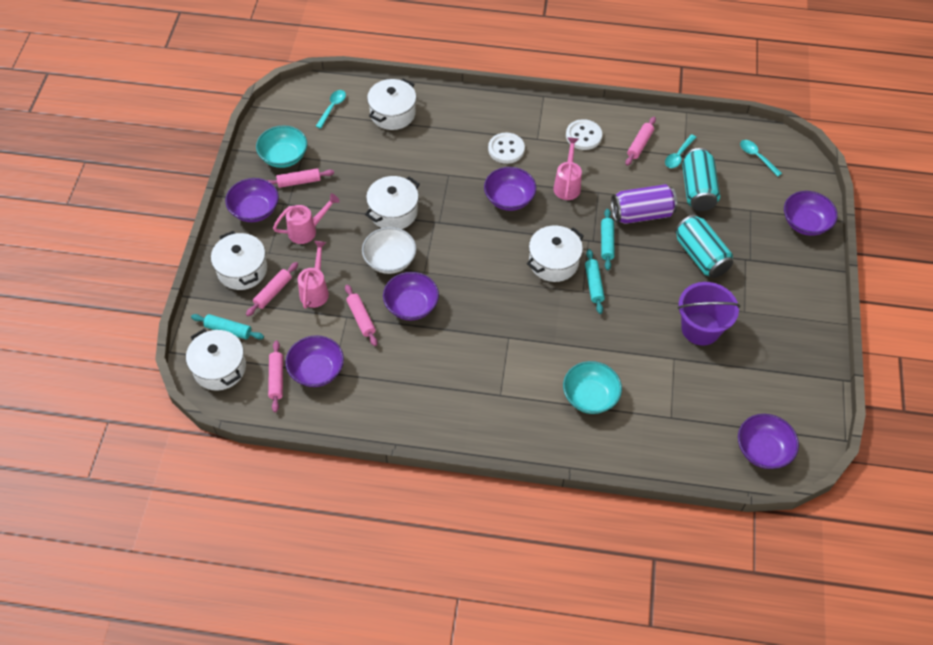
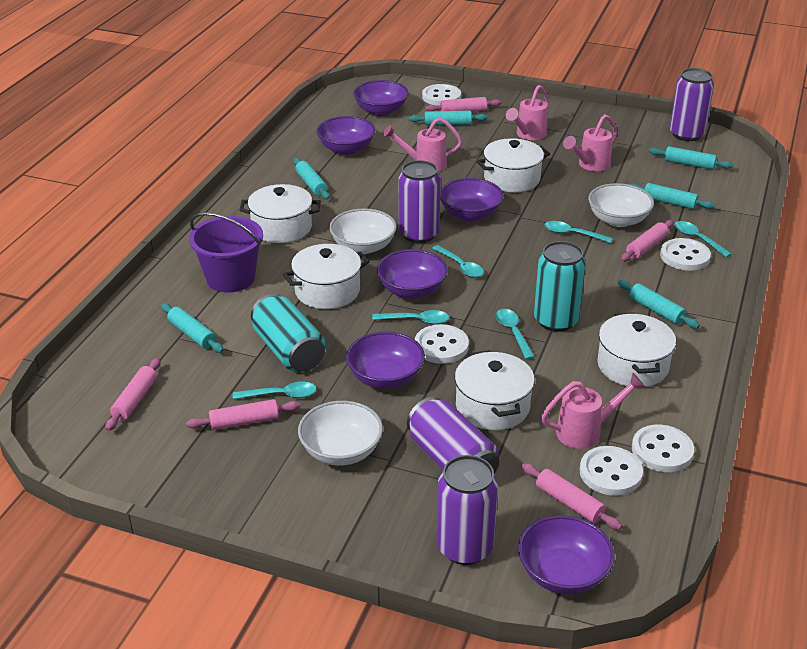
pink watering can: 3 -> 4
purple can: 1 -> 4
turquoise bowl: 2 -> 0
turquoise rolling pin: 3 -> 6
turquoise spoon: 3 -> 6
white bowl: 1 -> 3
white button: 2 -> 5

